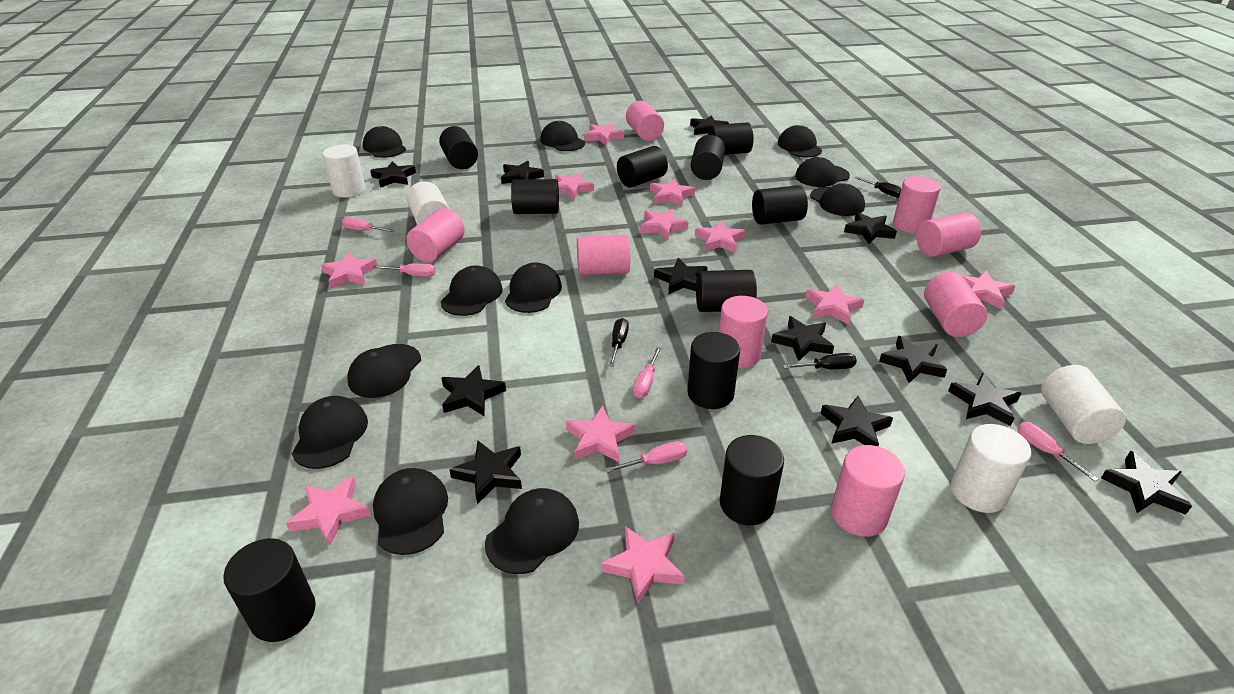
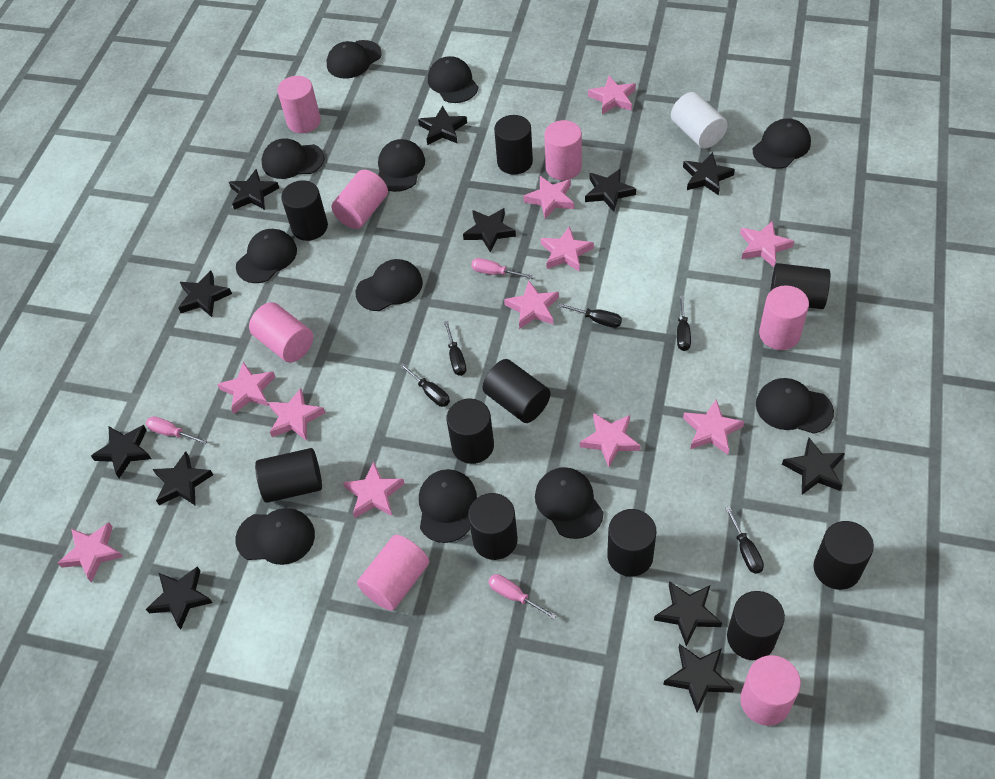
black screwdriver: 3 -> 5
pink cylinder: 8 -> 7
pink screwdriver: 5 -> 3
white cylinder: 4 -> 1

